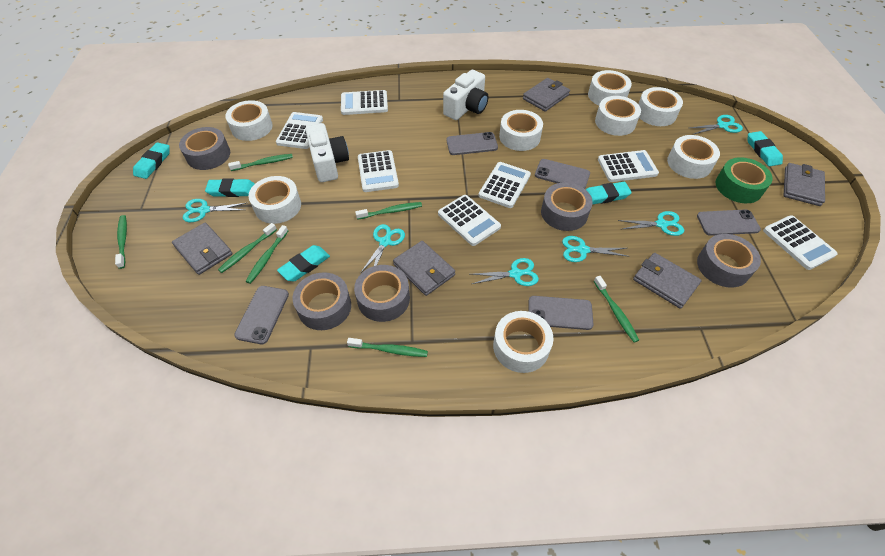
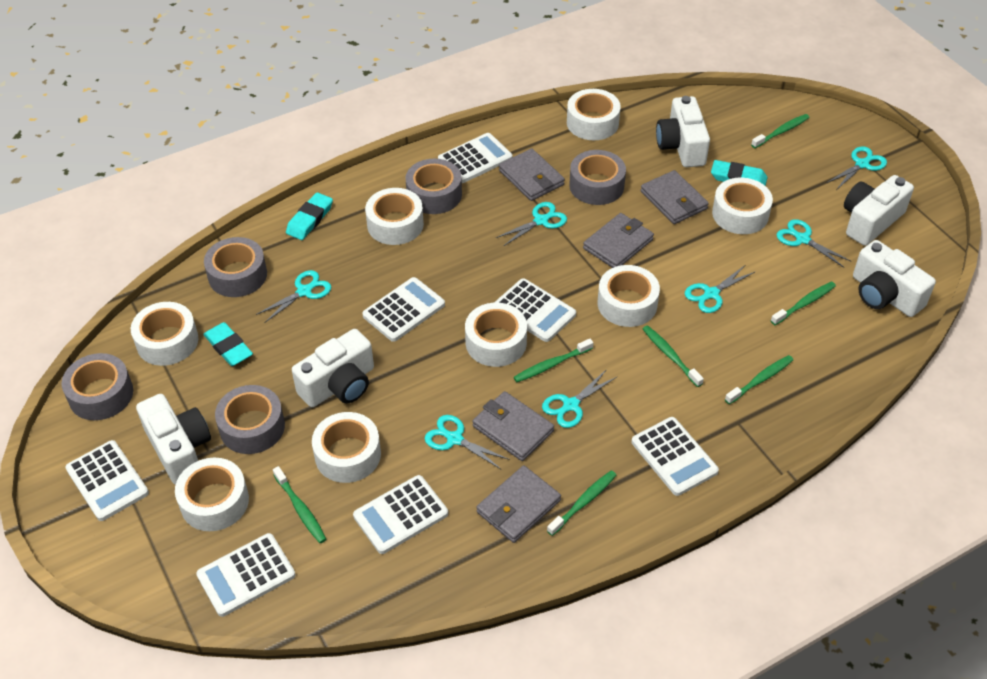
green tape: 1 -> 0
grey phone: 5 -> 0
turquoise eraser: 5 -> 3
turquoise scissors: 6 -> 7
white camera: 2 -> 5

